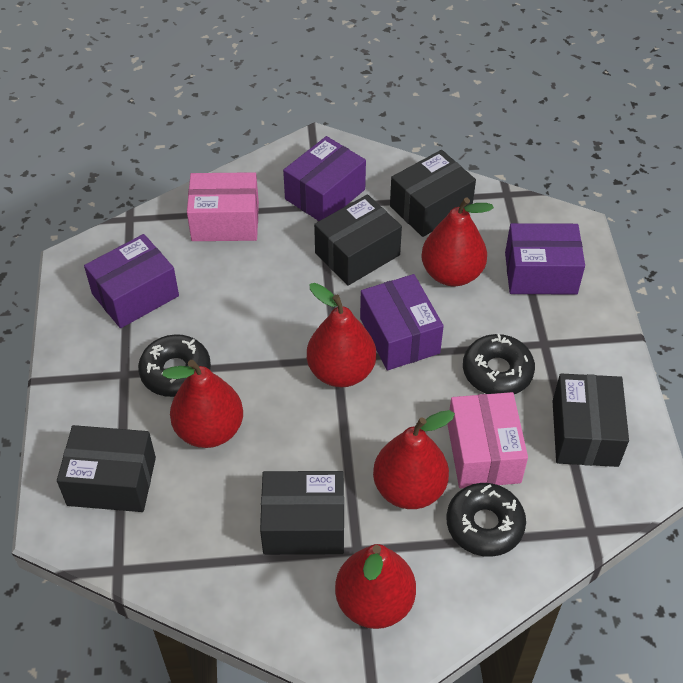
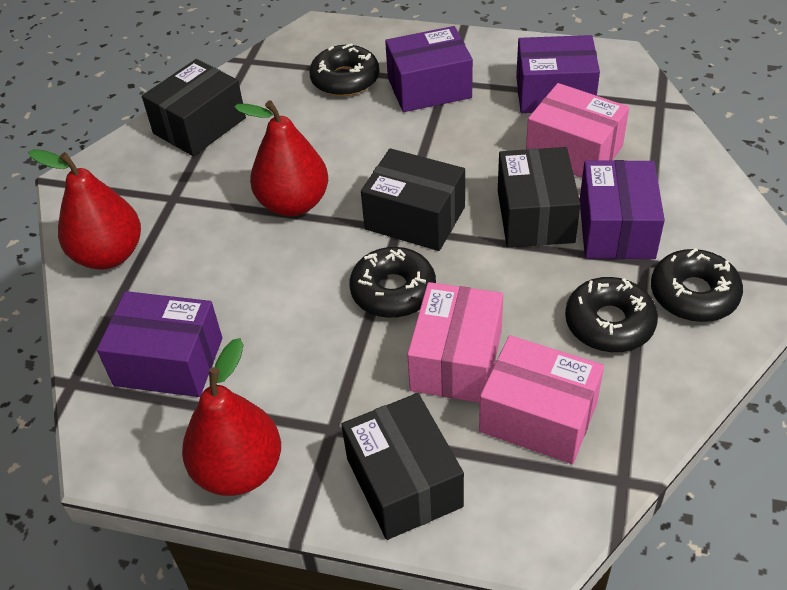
black box: 5 -> 4
black donut: 3 -> 4
pink box: 2 -> 3
red pear: 5 -> 3

